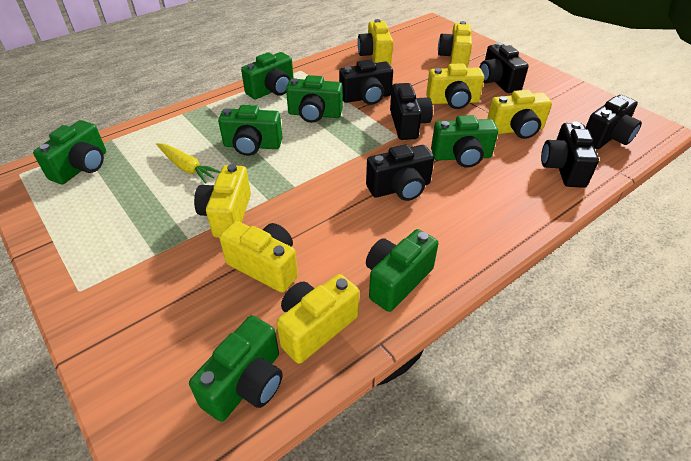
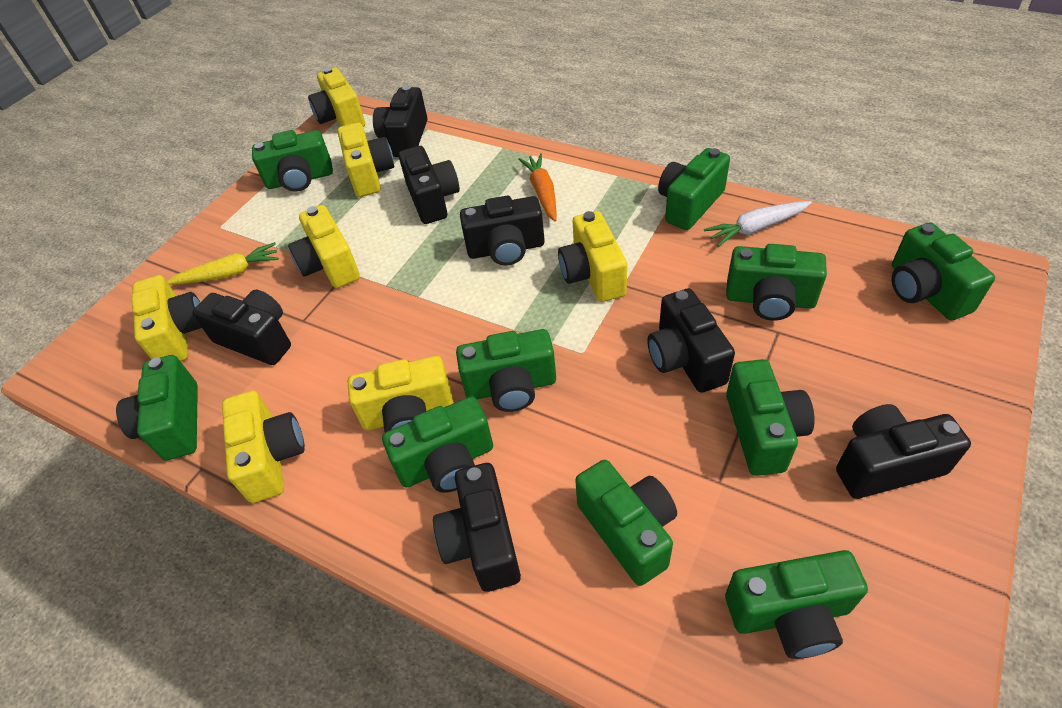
black camera: 6 -> 7
green camera: 7 -> 10
orange carrot: 0 -> 1
white carrot: 0 -> 1

